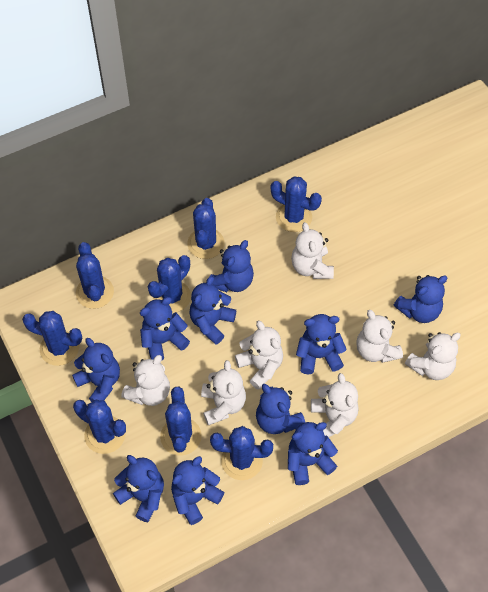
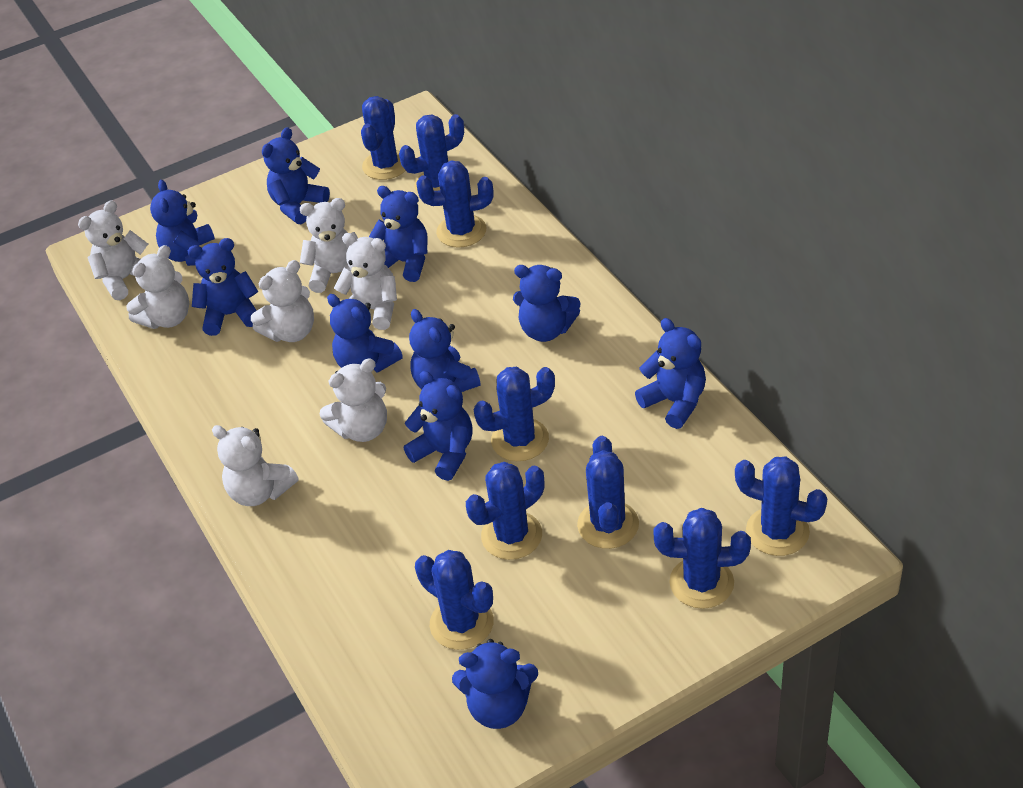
blue cactus: 8 -> 9

